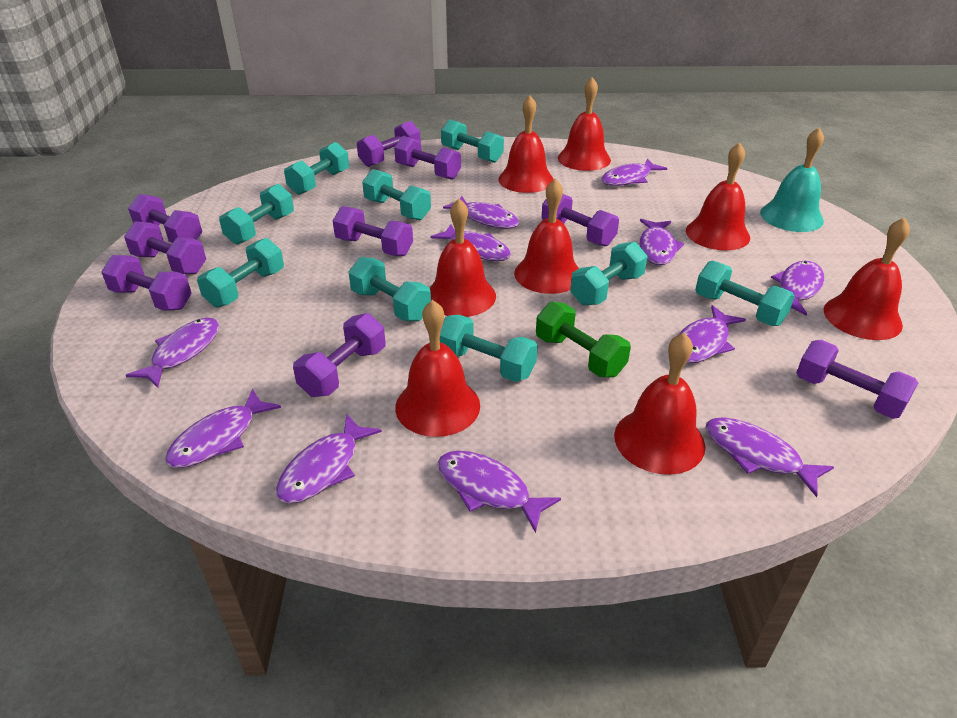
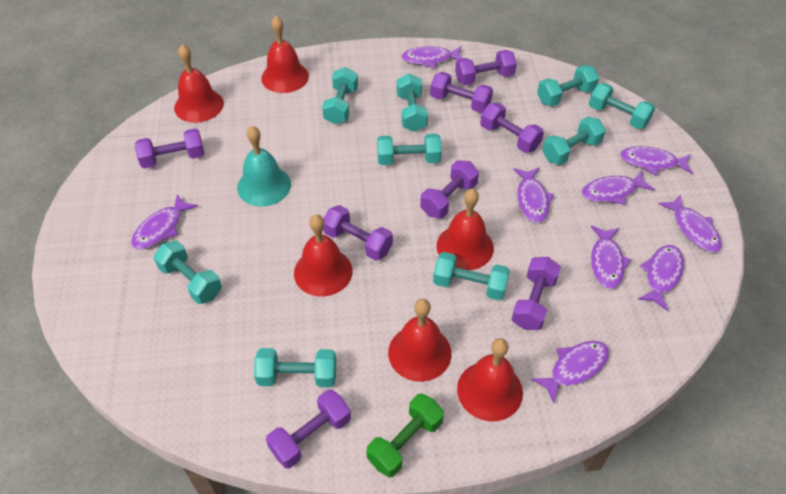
purple dumbbell: 9 -> 8
purple fish: 11 -> 9
red bell: 8 -> 6

